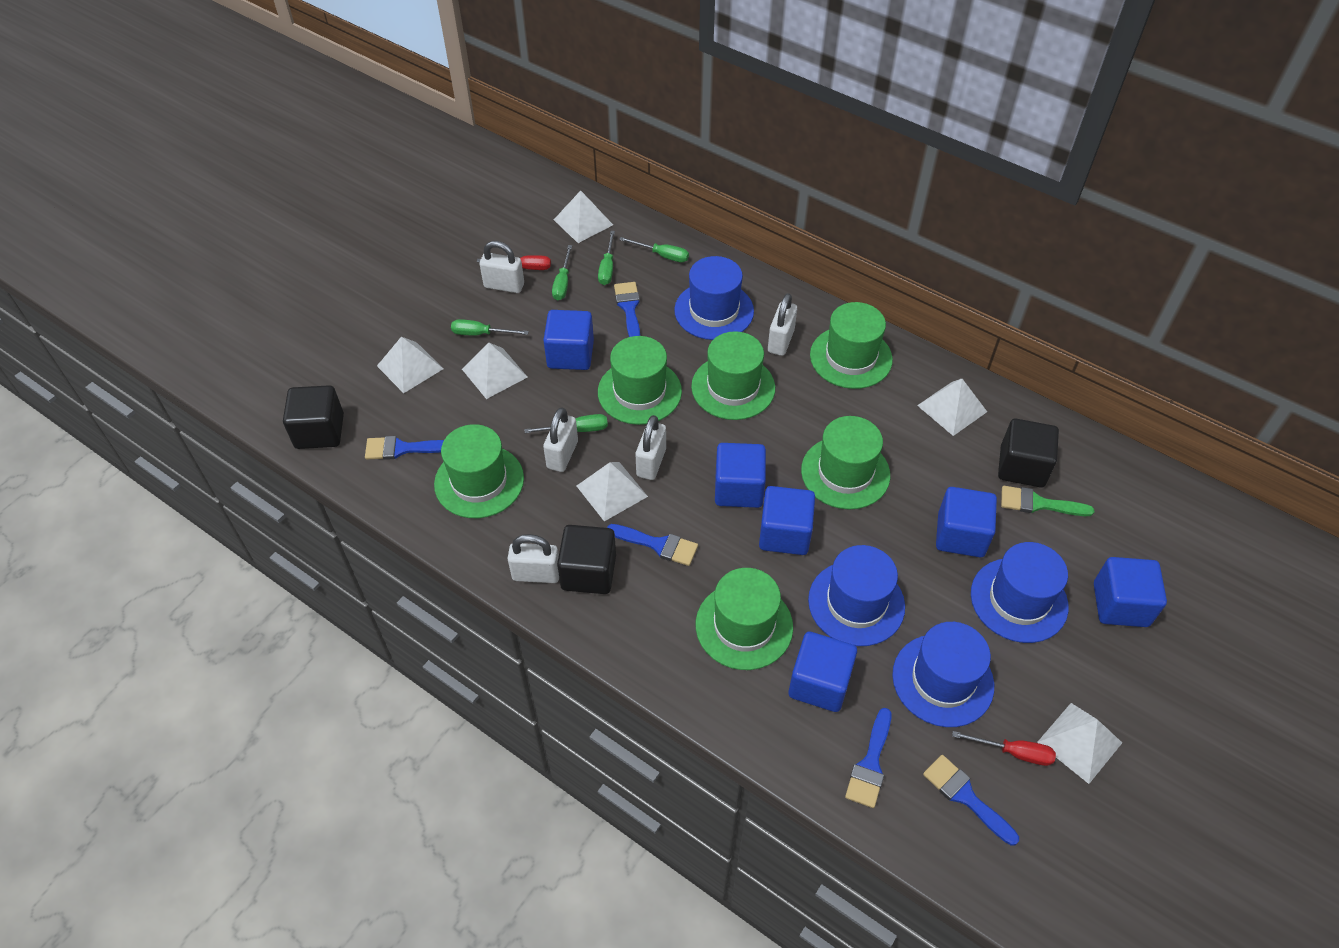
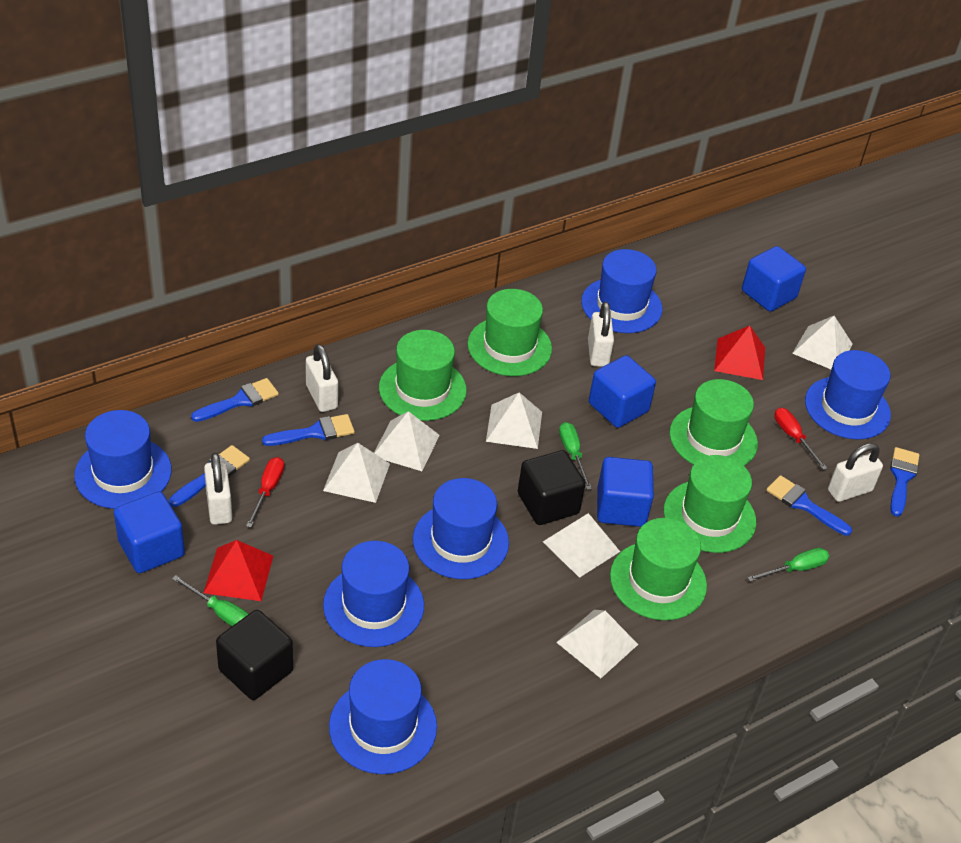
black cube: 3 -> 2
blue cube: 6 -> 4
blue hat: 4 -> 6
green brush: 1 -> 0
green hat: 6 -> 5
green screwdriver: 5 -> 3
red pyramid: 0 -> 2
white padlock: 5 -> 4

